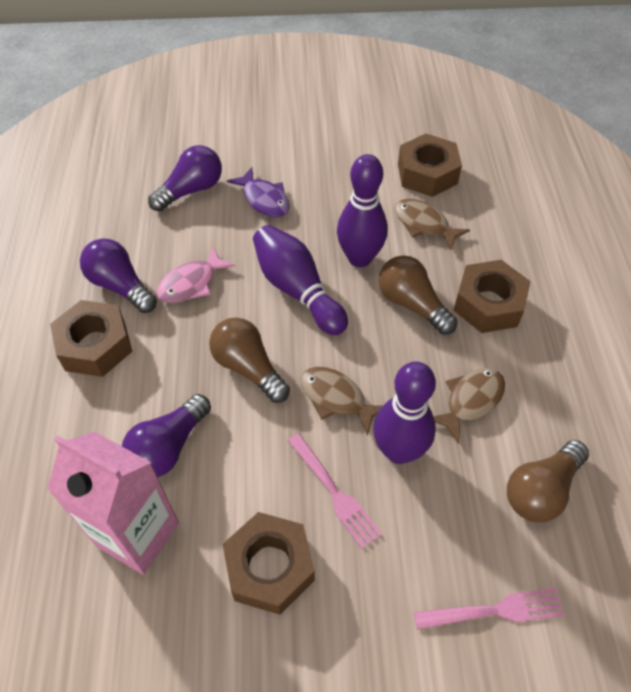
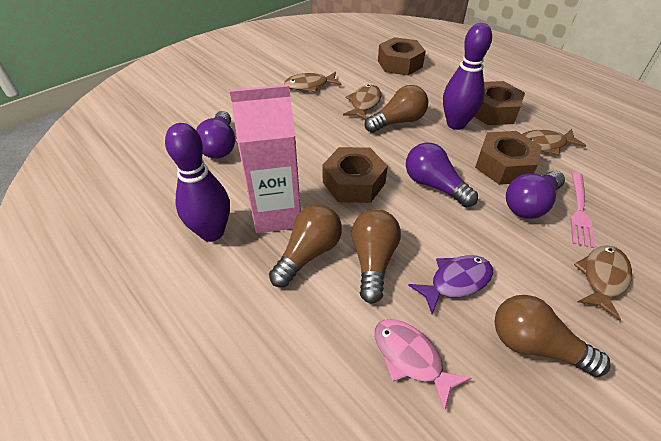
brown fish: 3 -> 4
brown light bulb: 3 -> 4
pink fork: 2 -> 1
purple bowling pin: 3 -> 2

